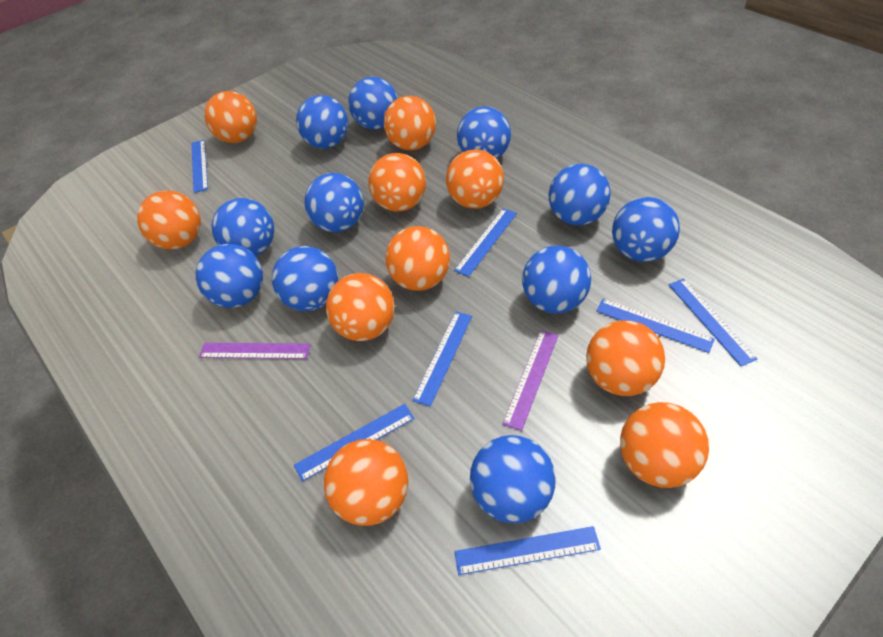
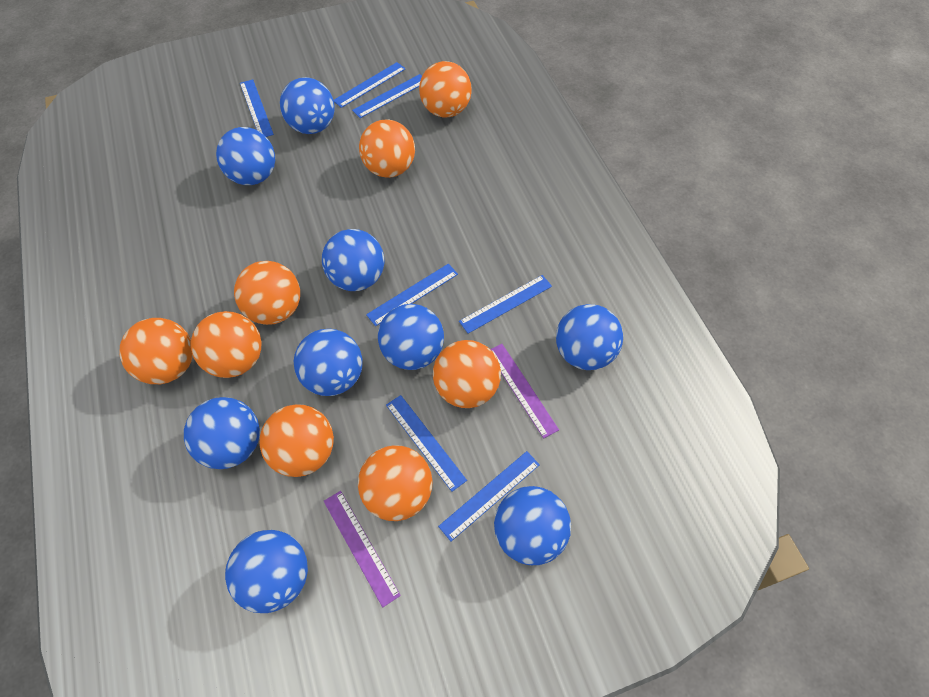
blue ball: 11 -> 9
orange ball: 10 -> 8

